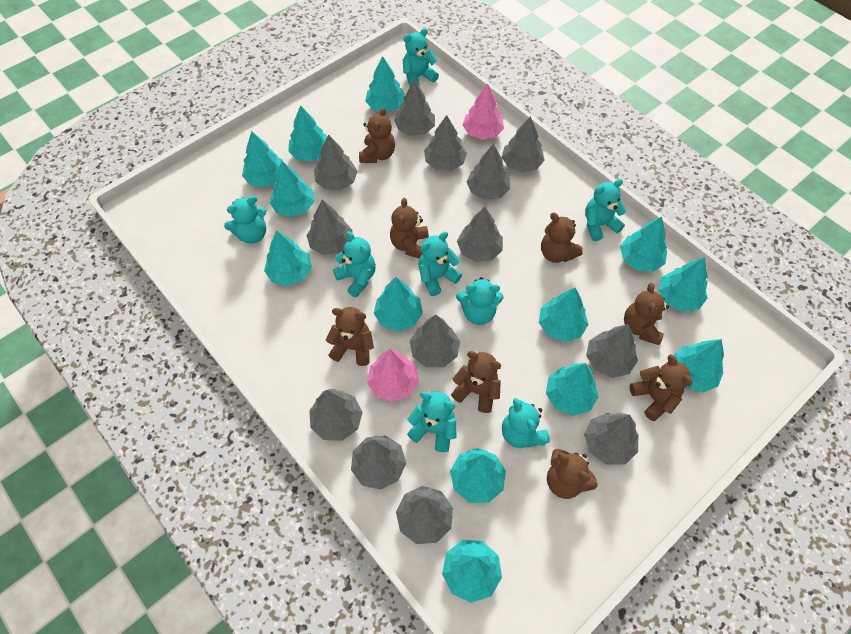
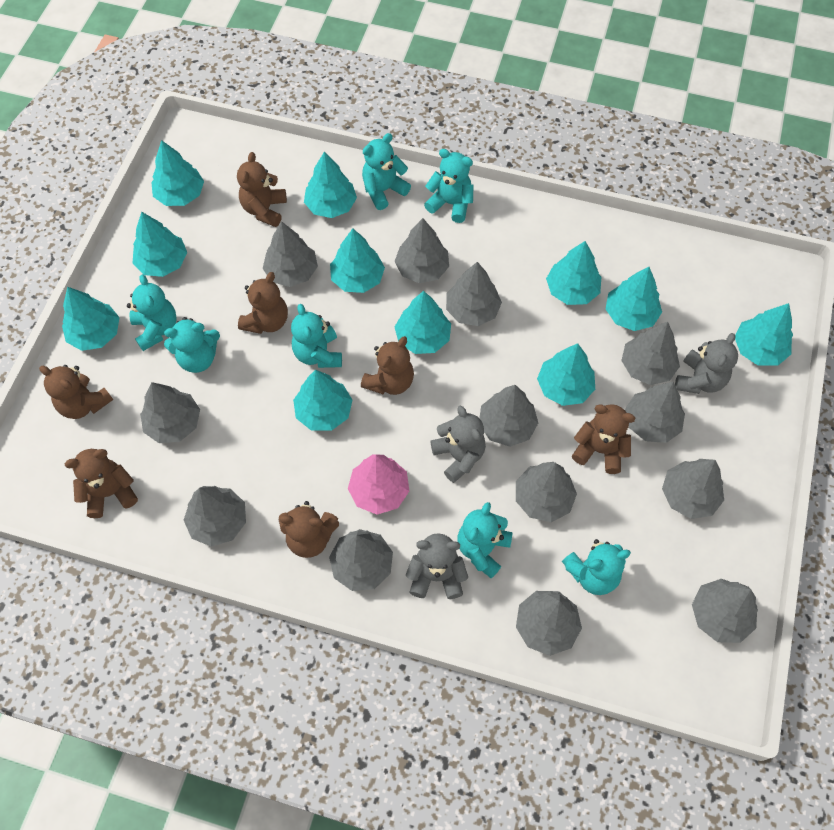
brown teddy bear: 8 -> 7
grey teddy bear: 0 -> 3
pink tree: 2 -> 1
turquoise teddy bear: 8 -> 7
turquoise tree: 13 -> 11

